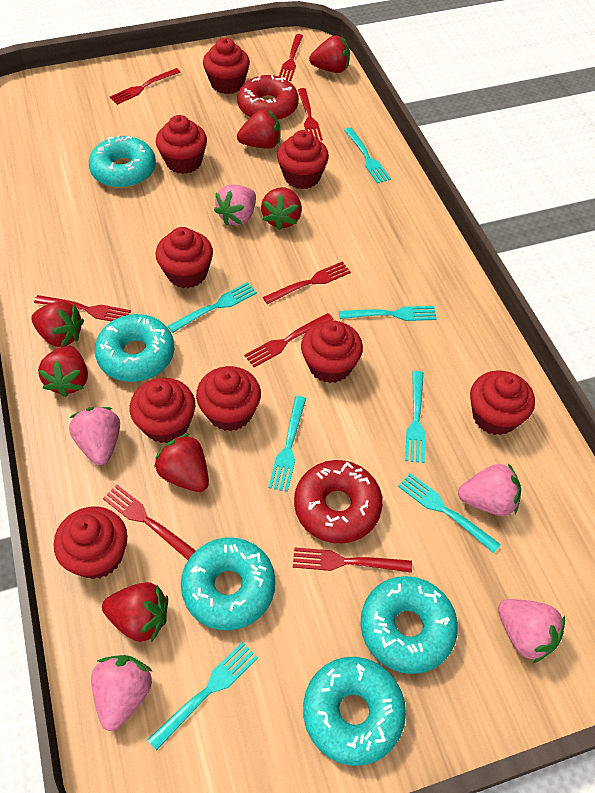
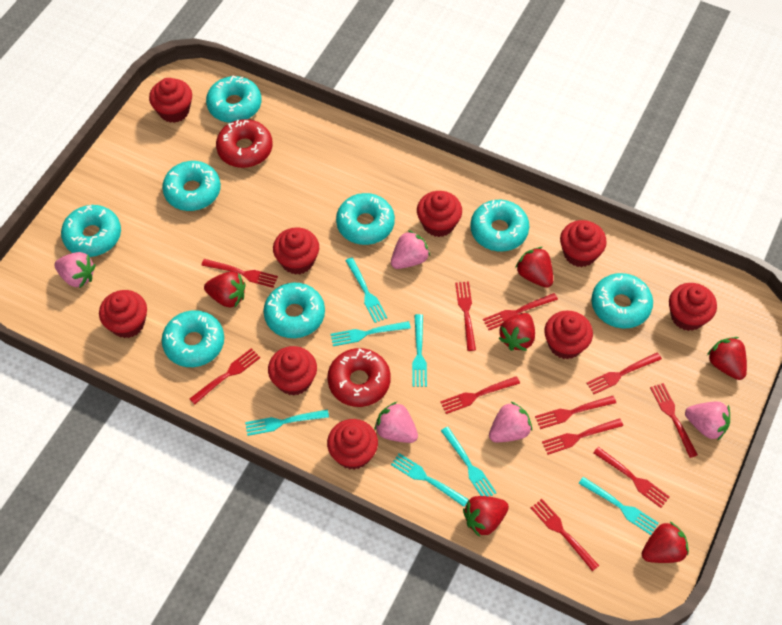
red fork: 8 -> 11
red strawberry: 7 -> 6
turquoise donut: 5 -> 8

